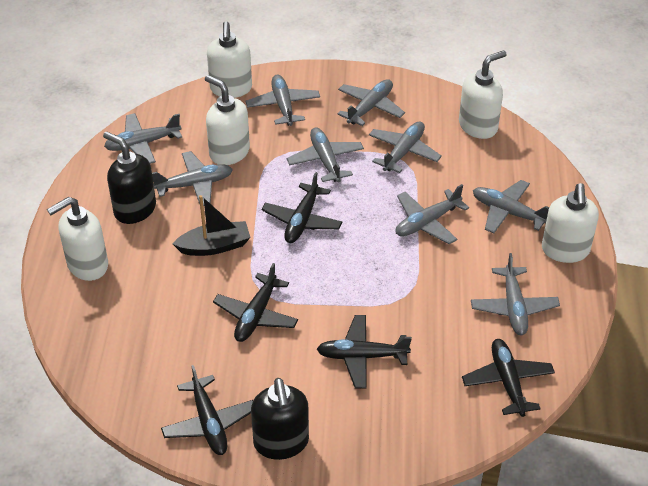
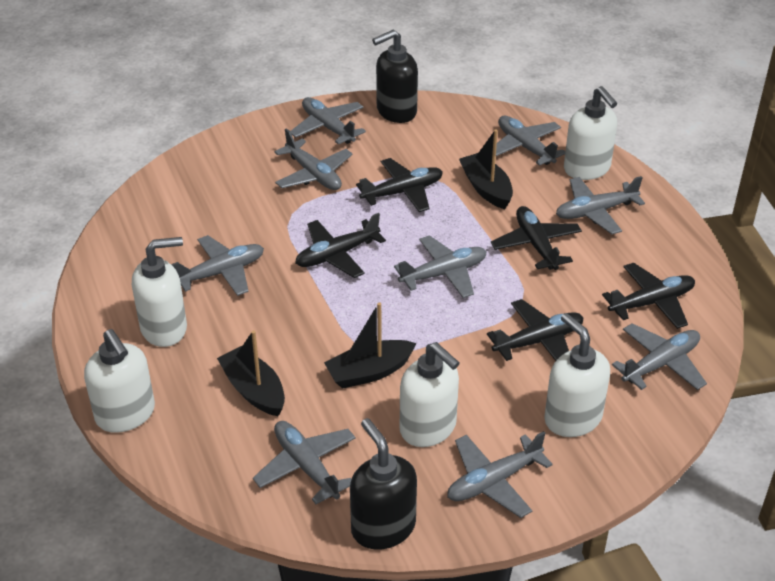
black boat: 1 -> 3

